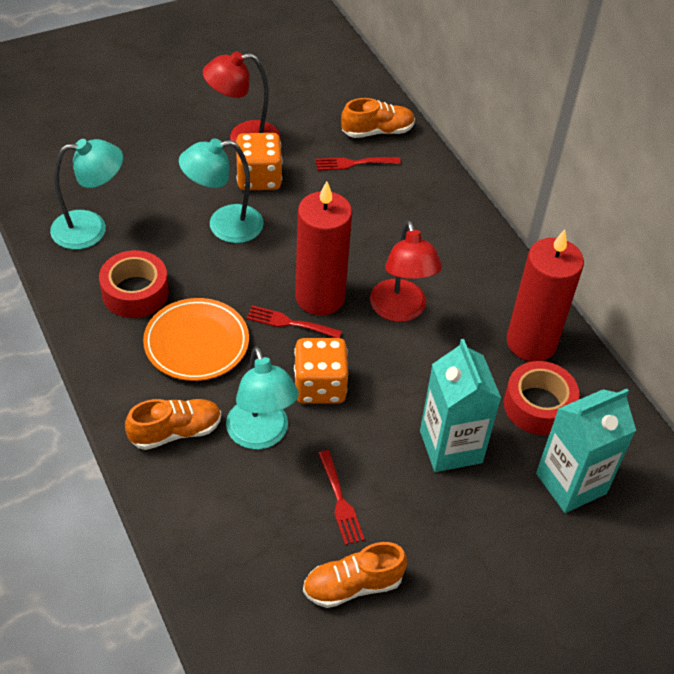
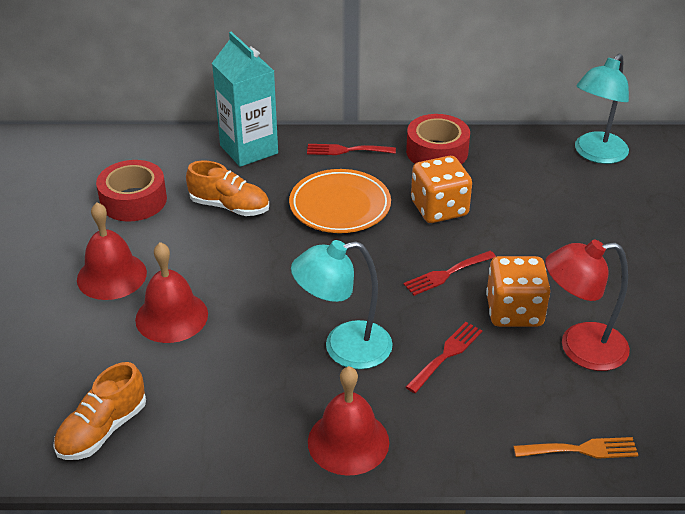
orange fork: 0 -> 1
orange shoe: 3 -> 2
red bell: 0 -> 3
red candle: 2 -> 0
red lamp: 2 -> 1
turquoise carton: 2 -> 1
turquoise lamp: 3 -> 2

